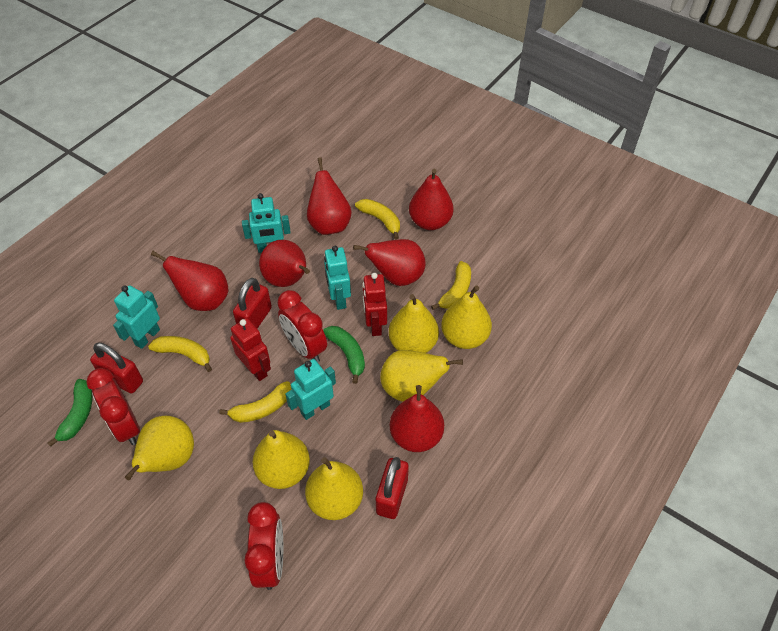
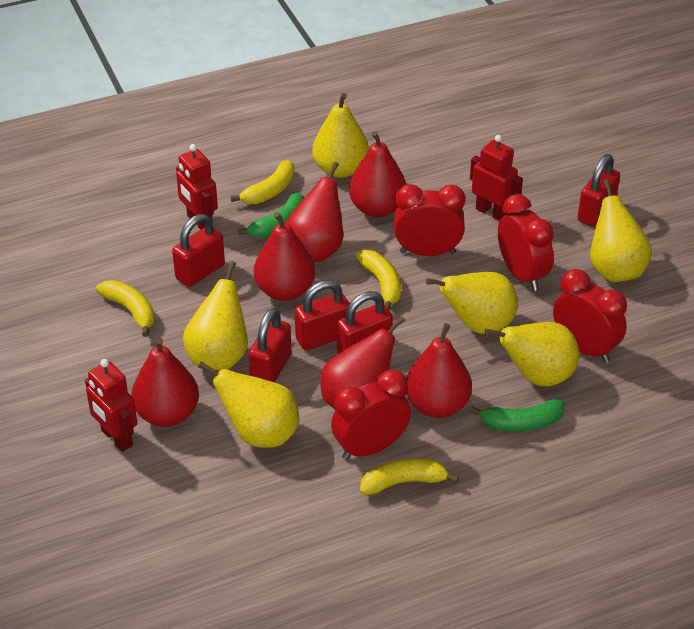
red clock: 3 -> 4
red padlock: 3 -> 5
red robot: 2 -> 3
turquoise robot: 4 -> 0

